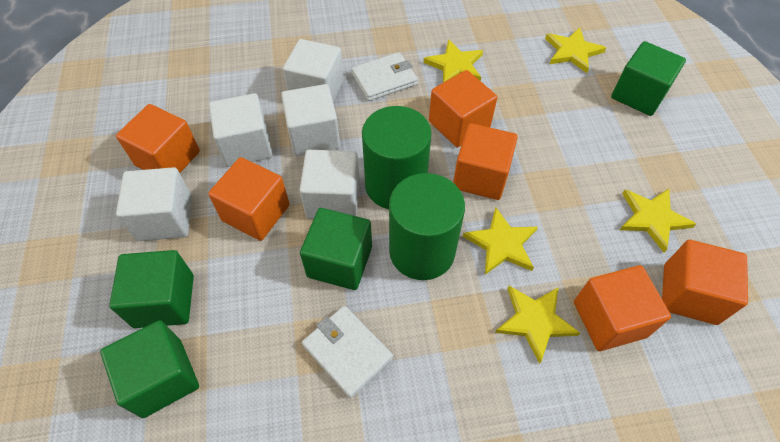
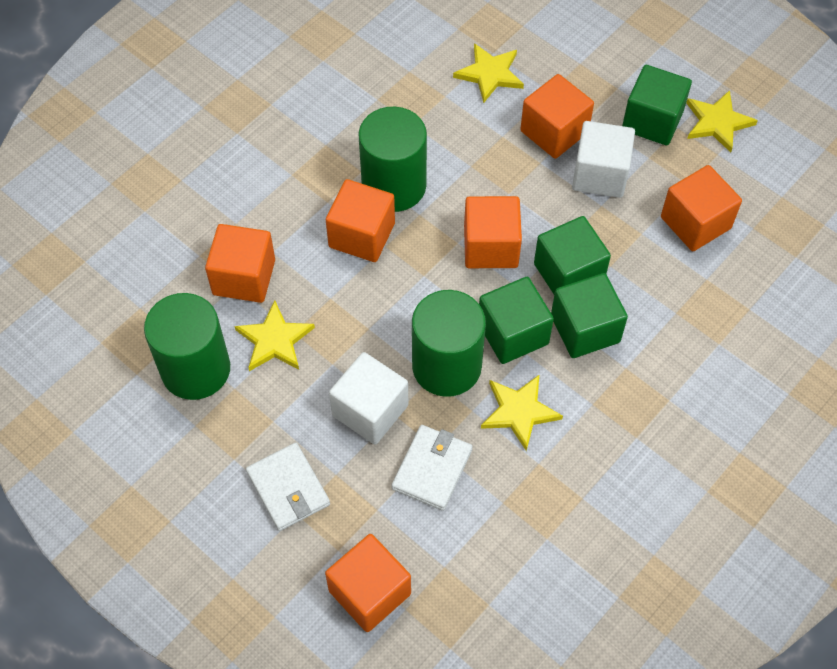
green cylinder: 2 -> 3
white cube: 5 -> 2
yellow star: 5 -> 4

